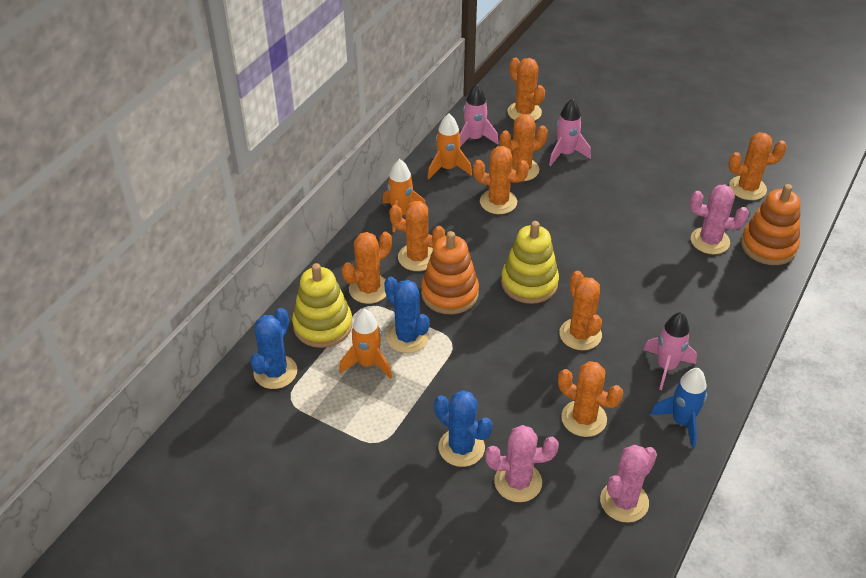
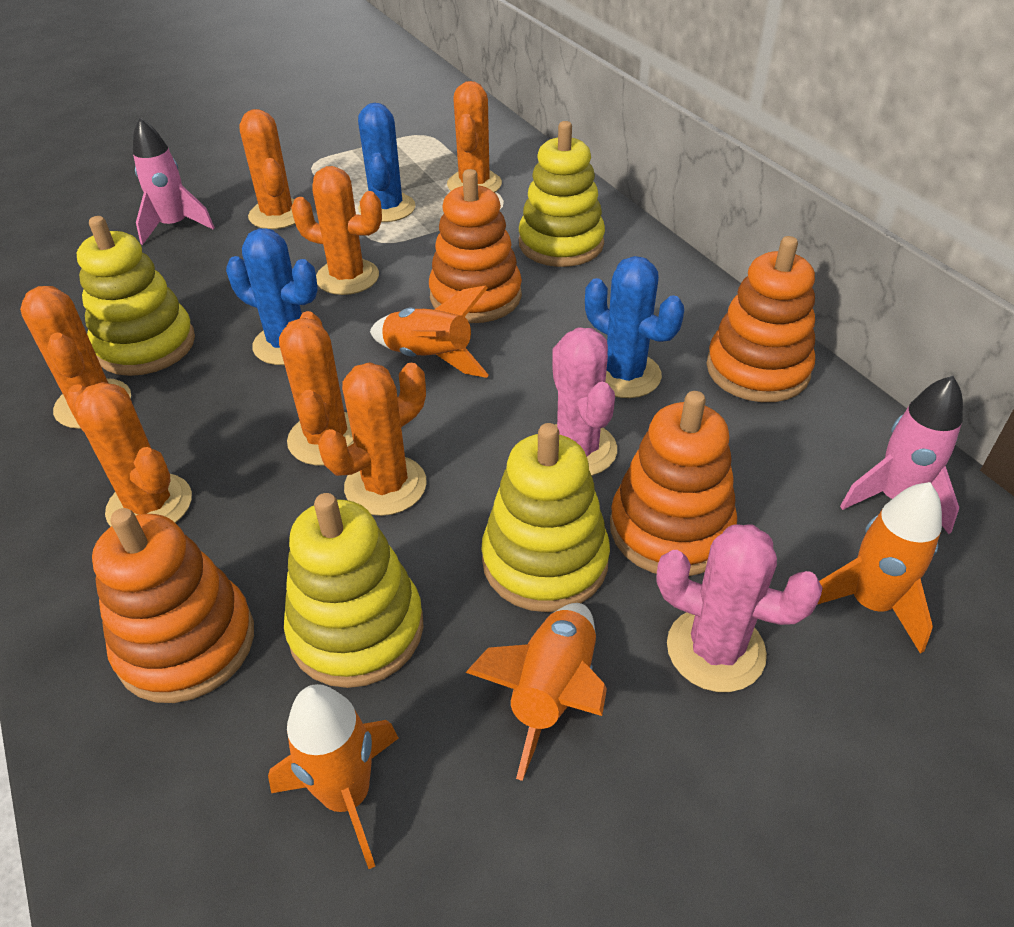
blue rocket: 1 -> 0
orange cactus: 8 -> 7
orange rocket: 3 -> 4
orange stacking toy: 2 -> 4
pink cactus: 3 -> 2
pink rocket: 3 -> 2
yellow stacking toy: 2 -> 4

